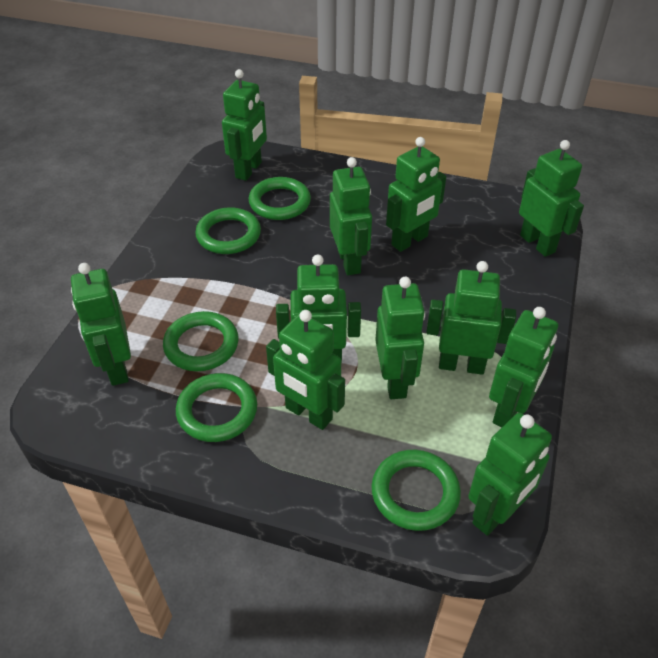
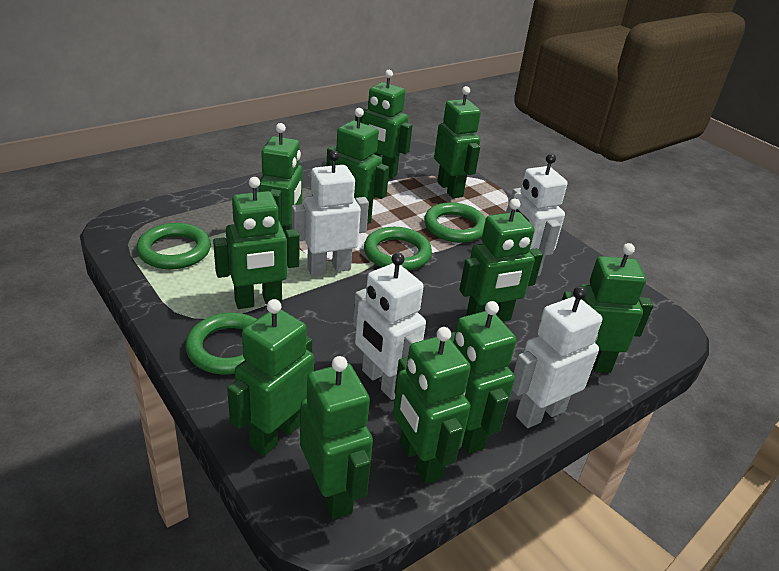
green ring: 5 -> 4
white robot: 0 -> 4

